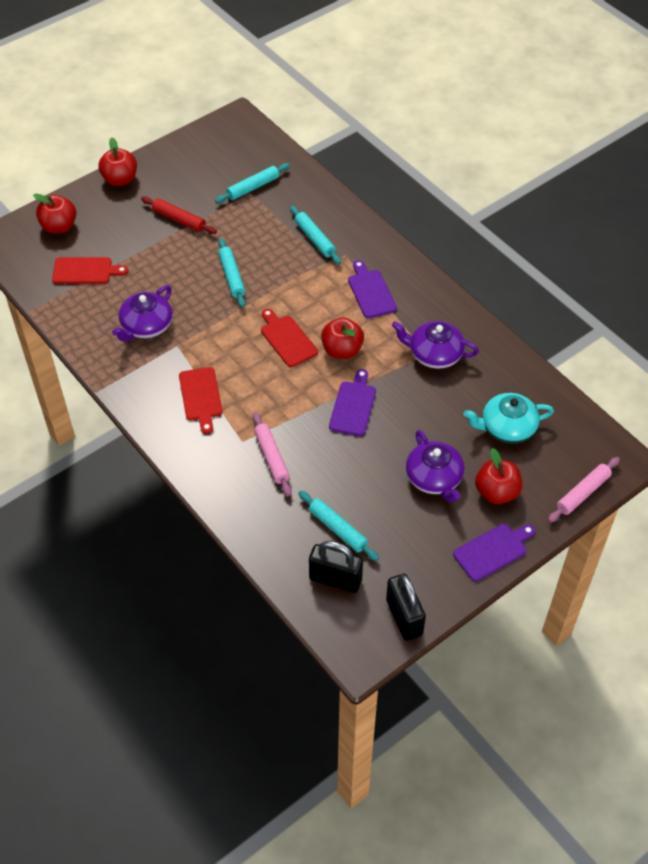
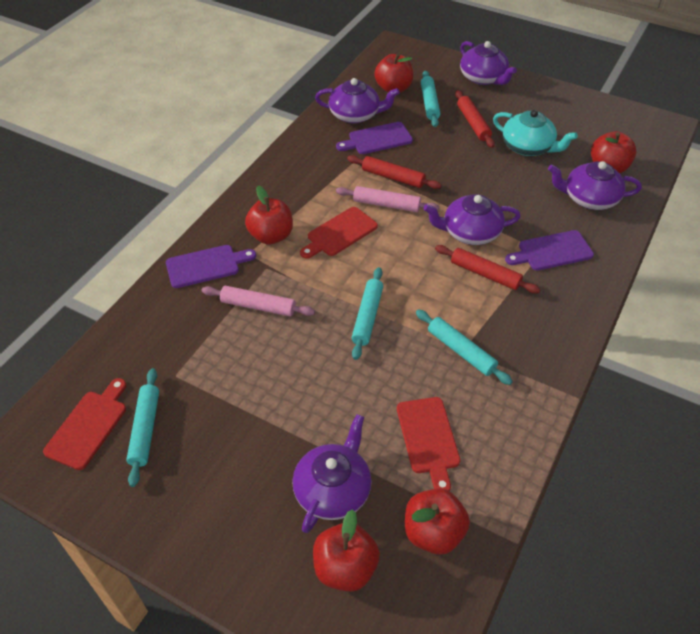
black padlock: 2 -> 0
purple teapot: 3 -> 5
red apple: 4 -> 5
red rolling pin: 1 -> 3

